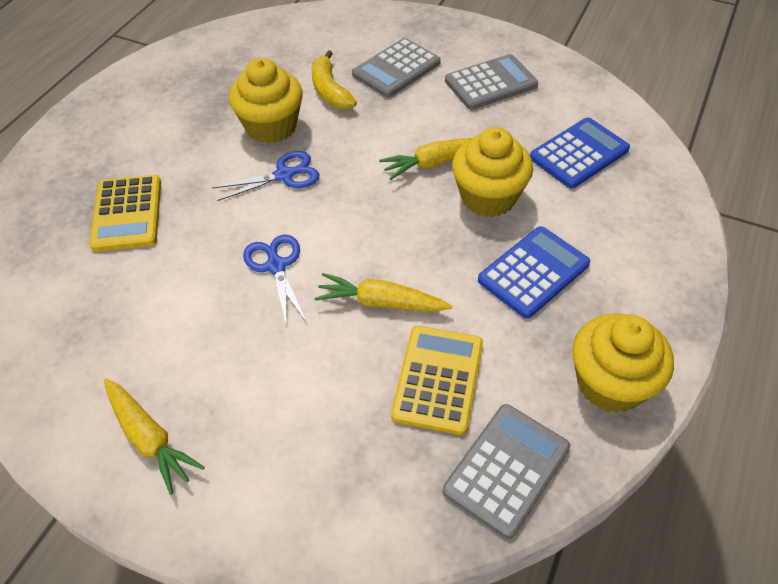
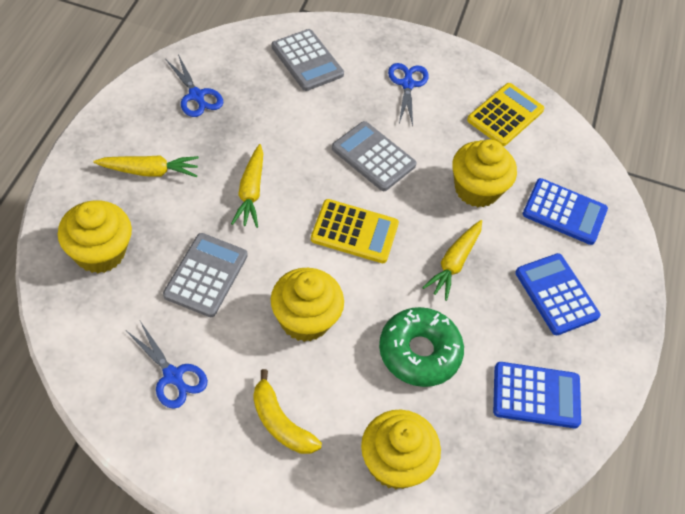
blue calculator: 2 -> 3
blue scissors: 2 -> 3
green donut: 0 -> 1
yellow cupcake: 3 -> 4

